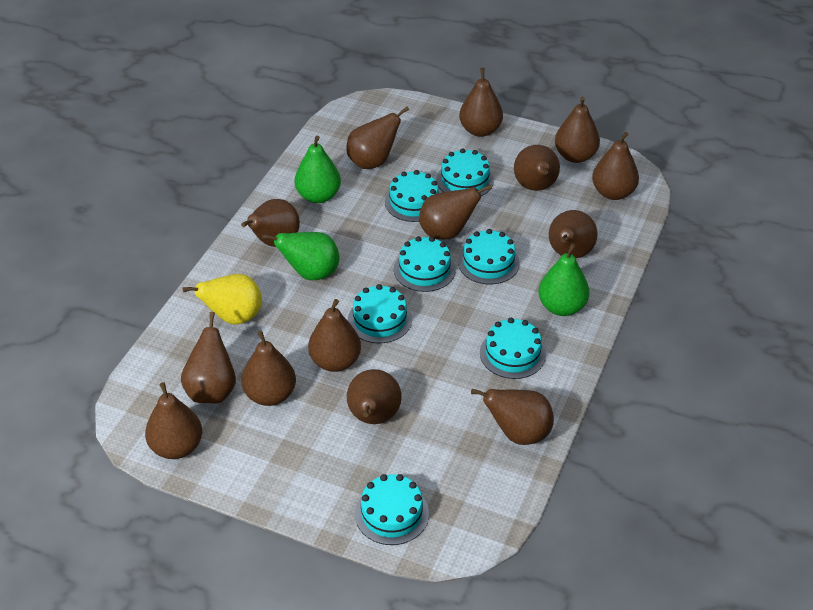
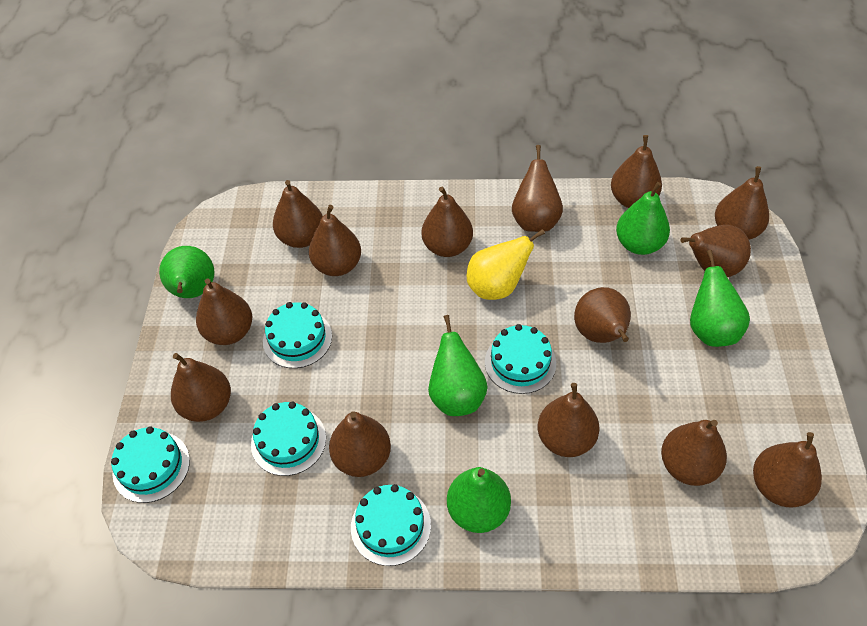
green pear: 3 -> 5
turquoise cake: 7 -> 5

